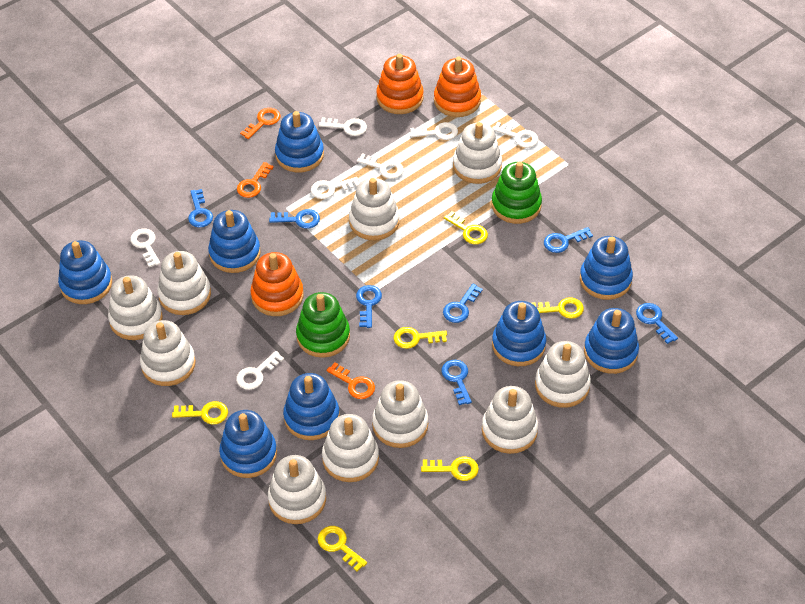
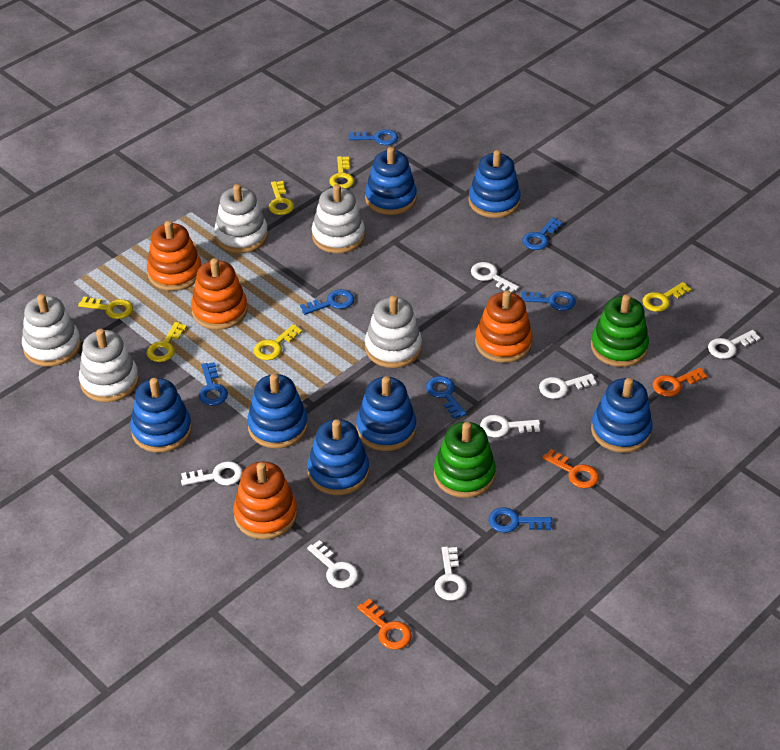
blue stacking toy: 8 -> 7
orange stacking toy: 3 -> 4
white stacking toy: 10 -> 5

